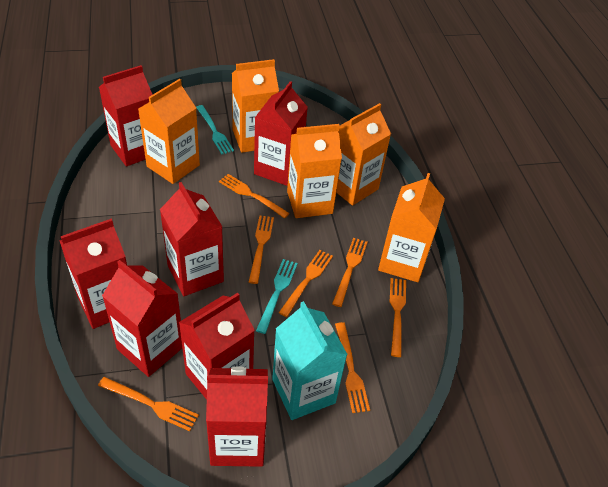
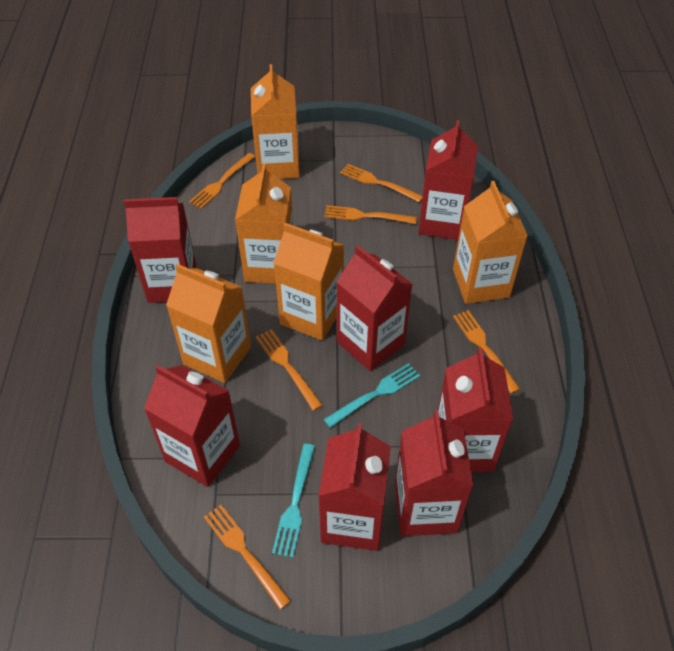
orange fork: 7 -> 6
turquoise carton: 1 -> 0

